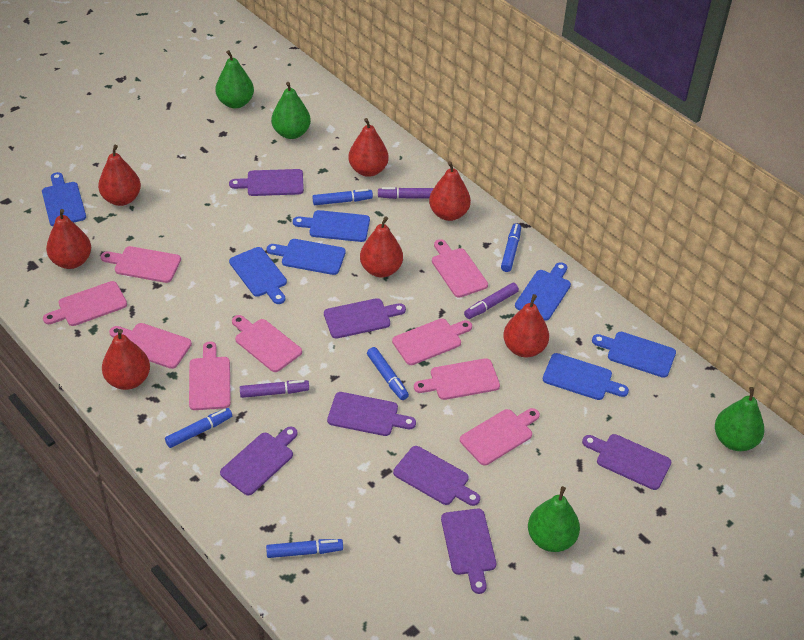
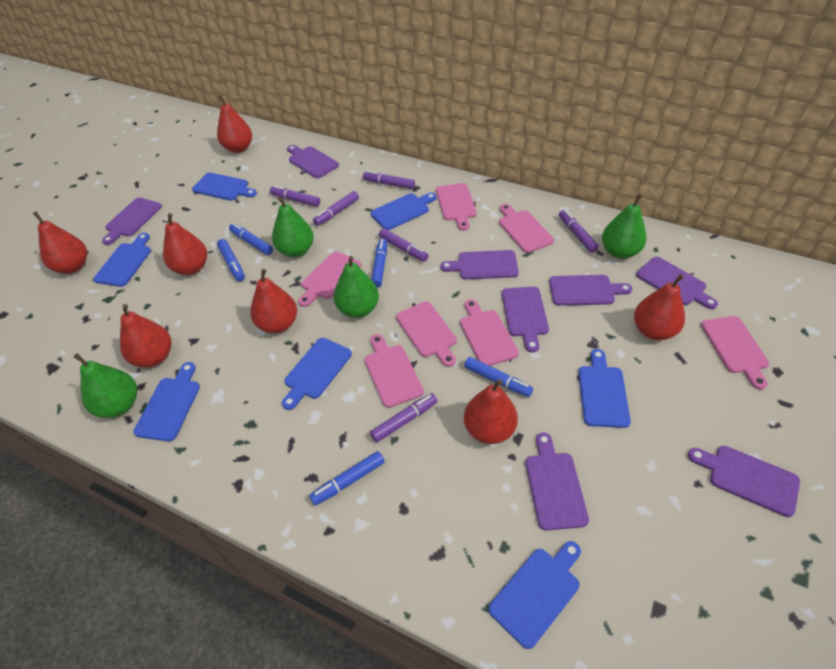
pink cutting board: 9 -> 7
purple cutting board: 7 -> 8
purple marker: 3 -> 6

